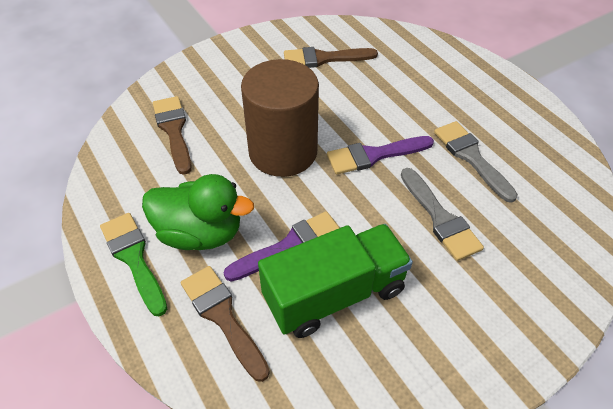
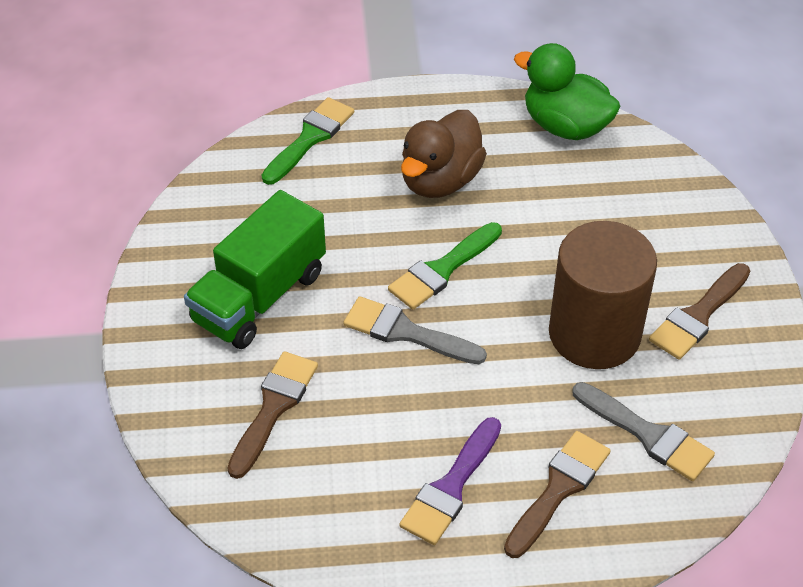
brown duck: 0 -> 1
green brush: 1 -> 2
purple brush: 2 -> 1

